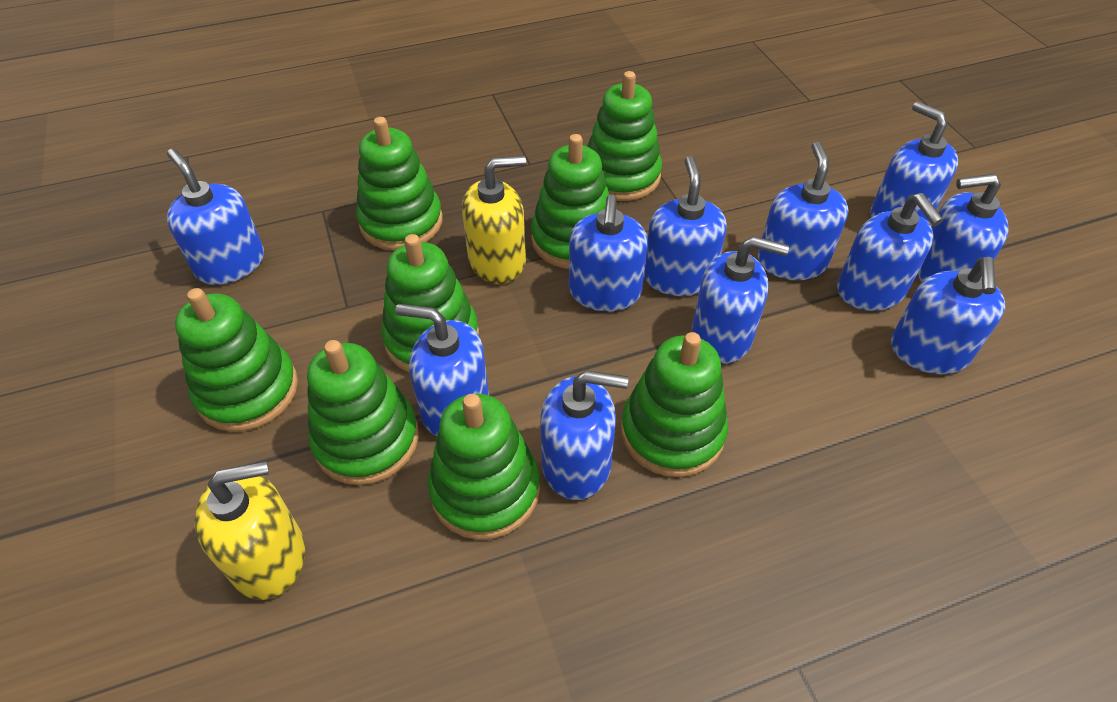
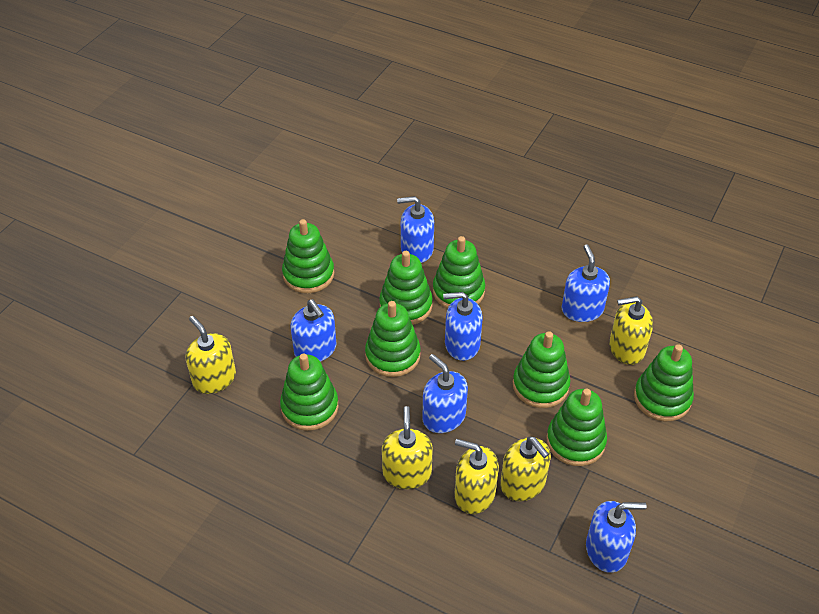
blue soap dispenser: 11 -> 6
yellow soap dispenser: 2 -> 5

